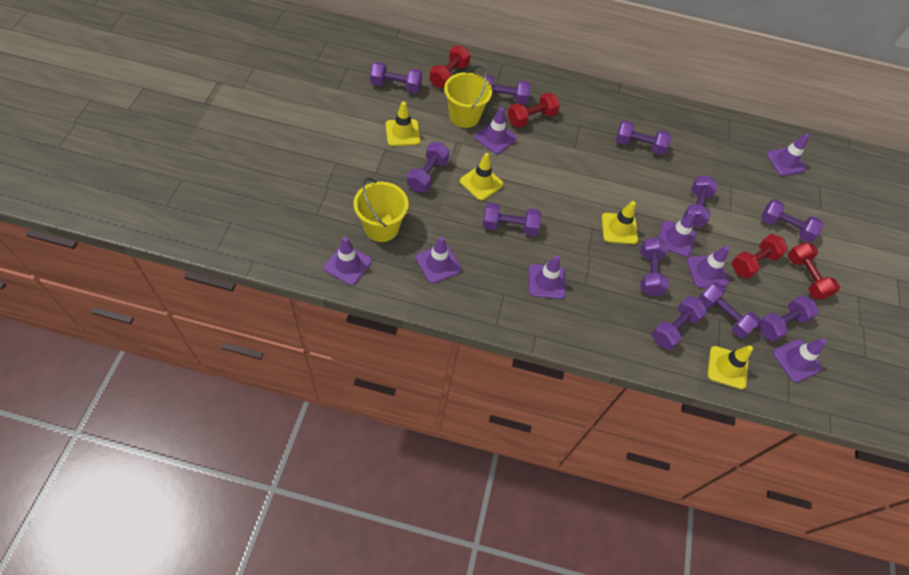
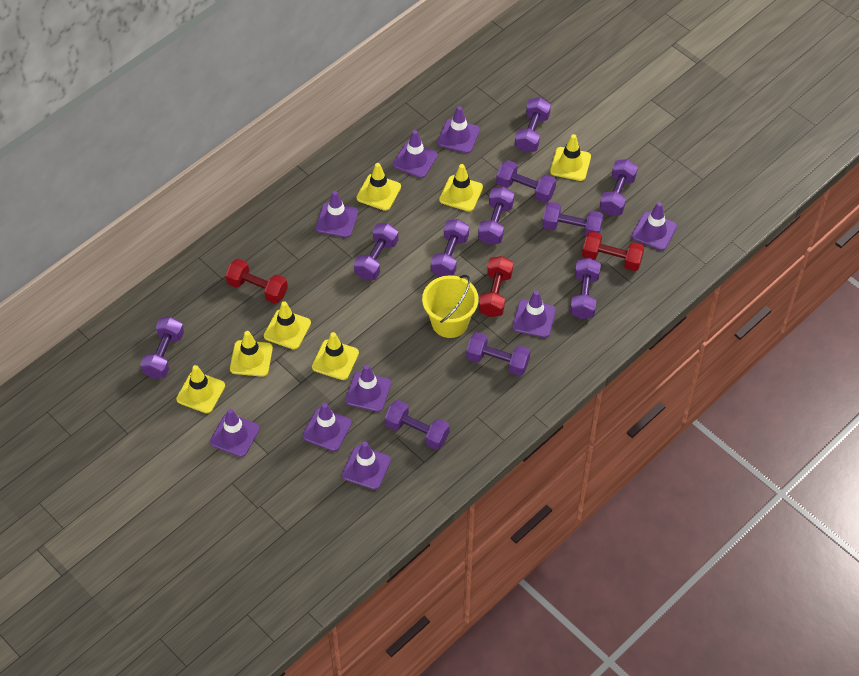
purple traffic cone: 8 -> 9
red dumbbell: 4 -> 3
yellow bucket: 2 -> 1
yellow traffic cone: 4 -> 7

